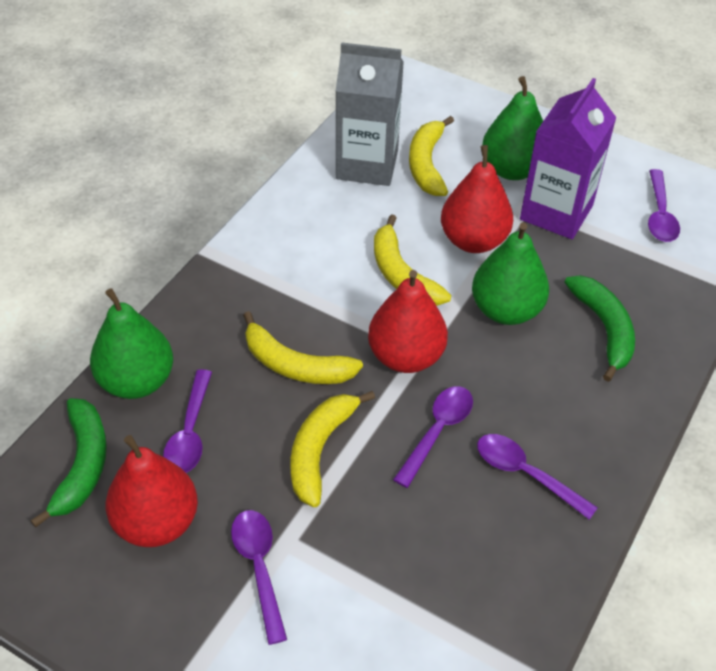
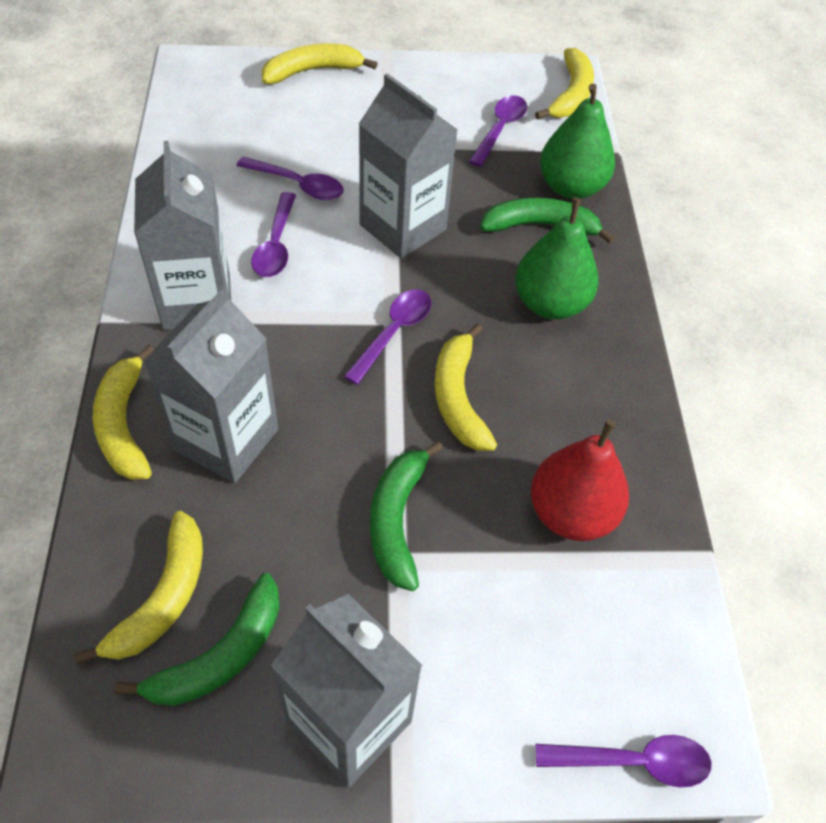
green banana: 2 -> 3
green pear: 3 -> 2
grey carton: 1 -> 4
purple carton: 1 -> 0
red pear: 3 -> 1
yellow banana: 4 -> 5

